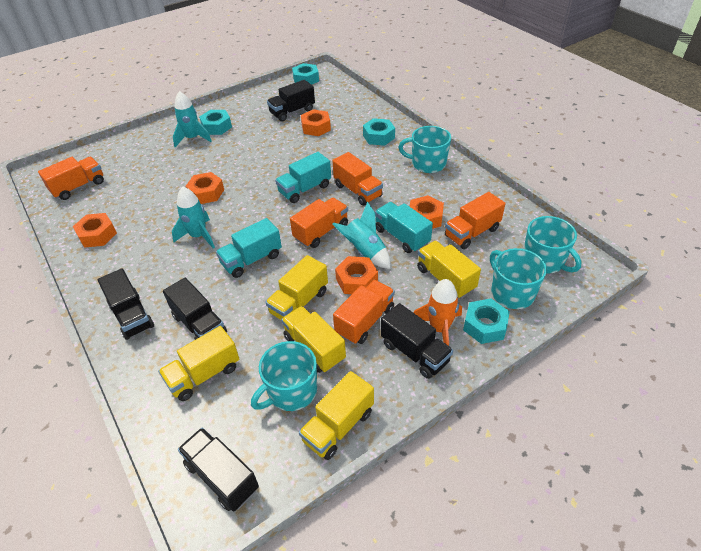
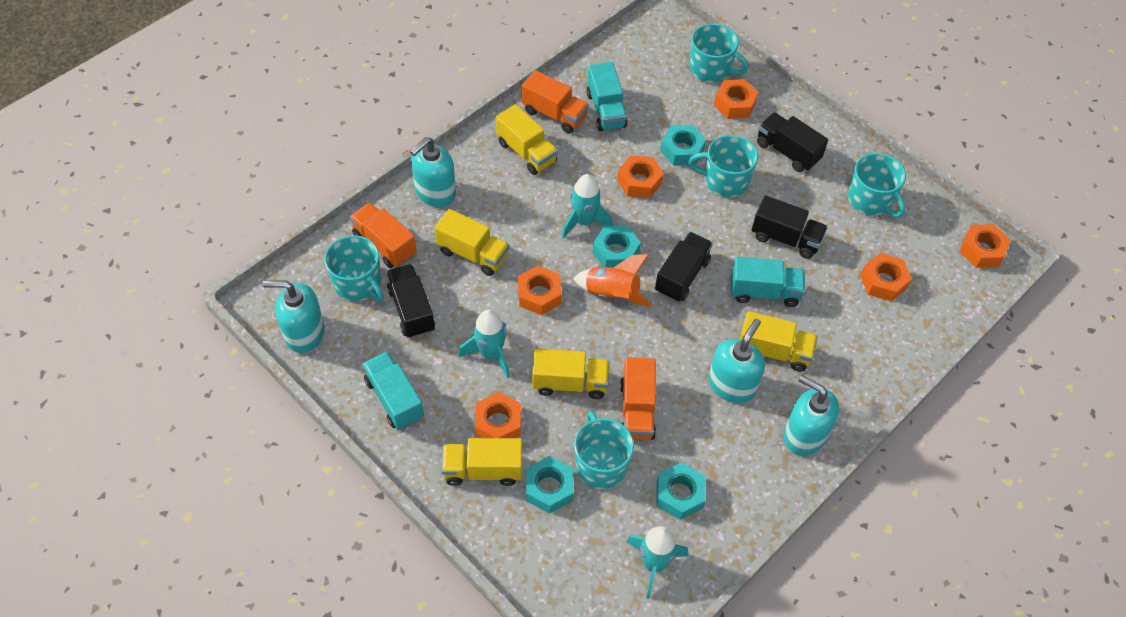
black truck: 5 -> 4
orange nut: 5 -> 6
orange truck: 5 -> 3
turquoise mug: 4 -> 5
turquoise soap dispenser: 0 -> 4

